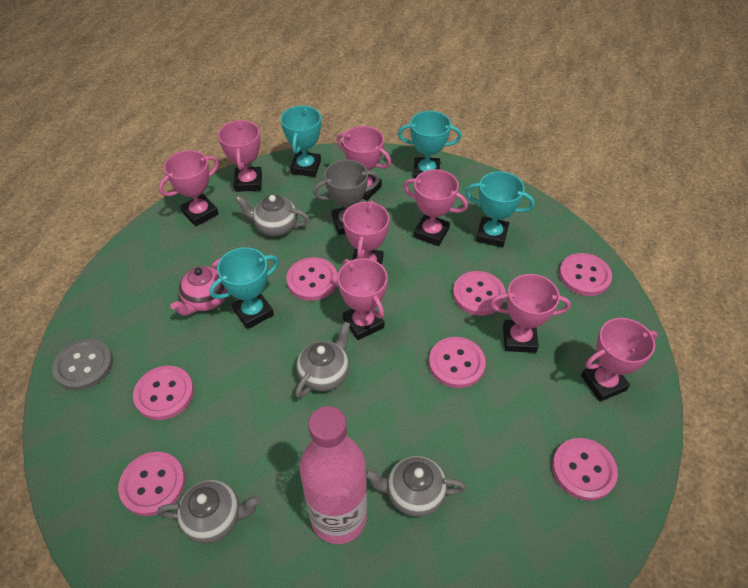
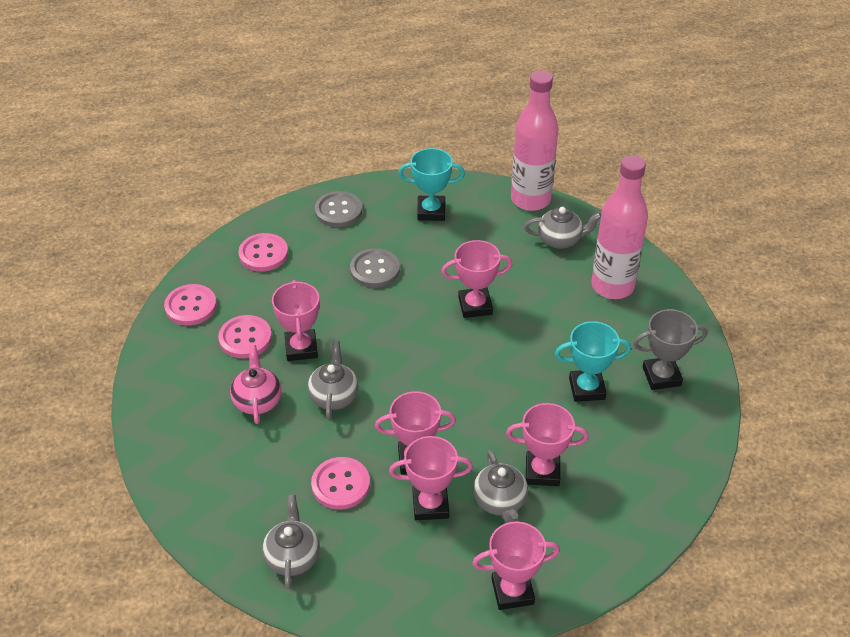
grey button: 1 -> 2
pink bottle: 1 -> 2
pink button: 7 -> 4
pink trophy: 8 -> 6
turquoise trophy: 4 -> 2

